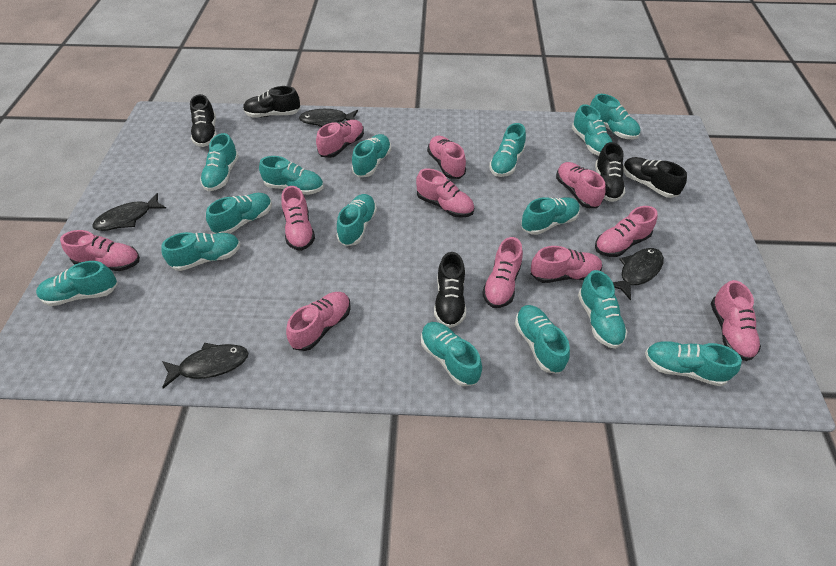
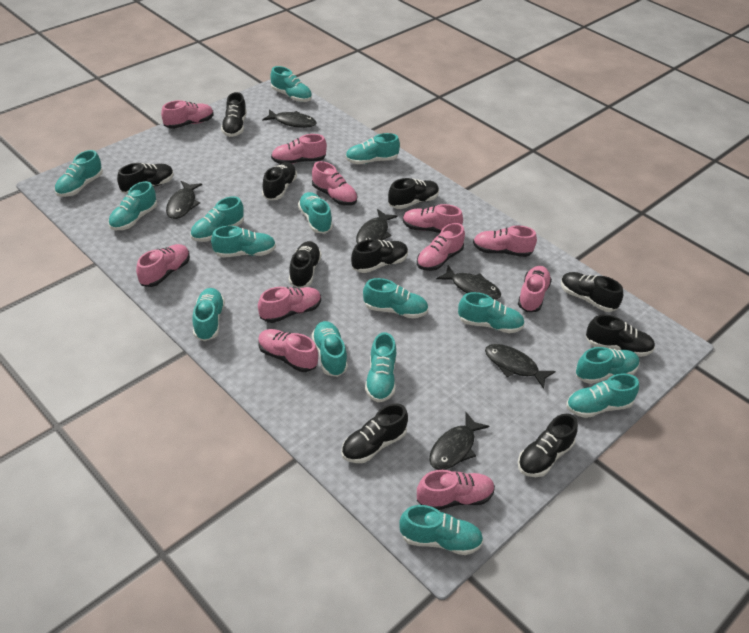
black fish: 4 -> 6
black shoe: 5 -> 10

